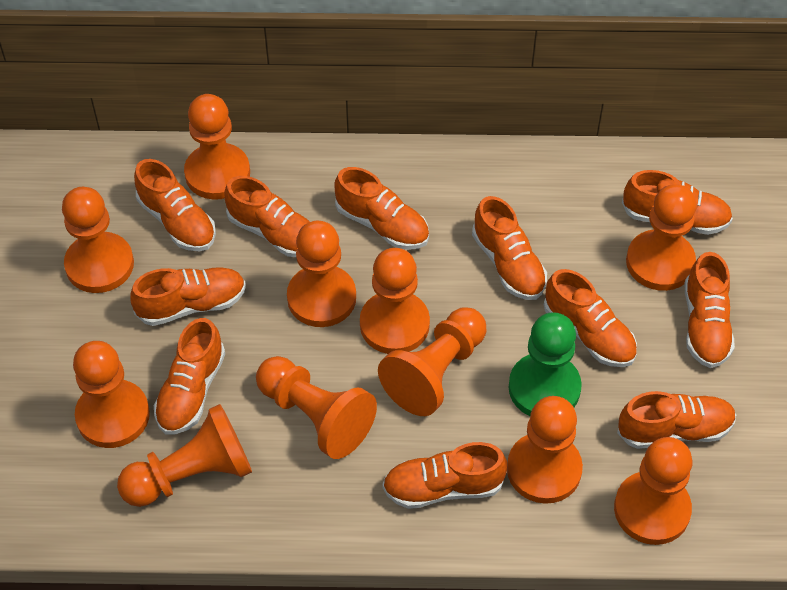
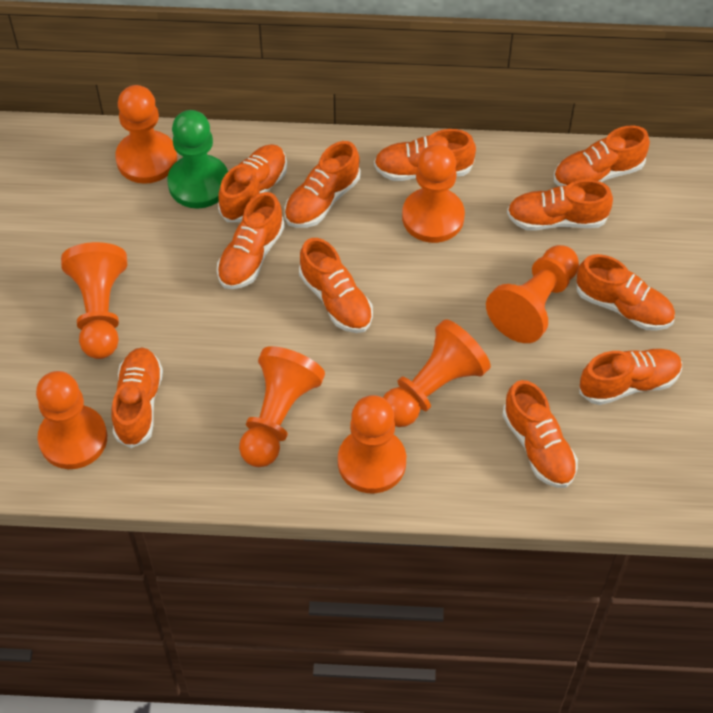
orange pawn: 11 -> 8

